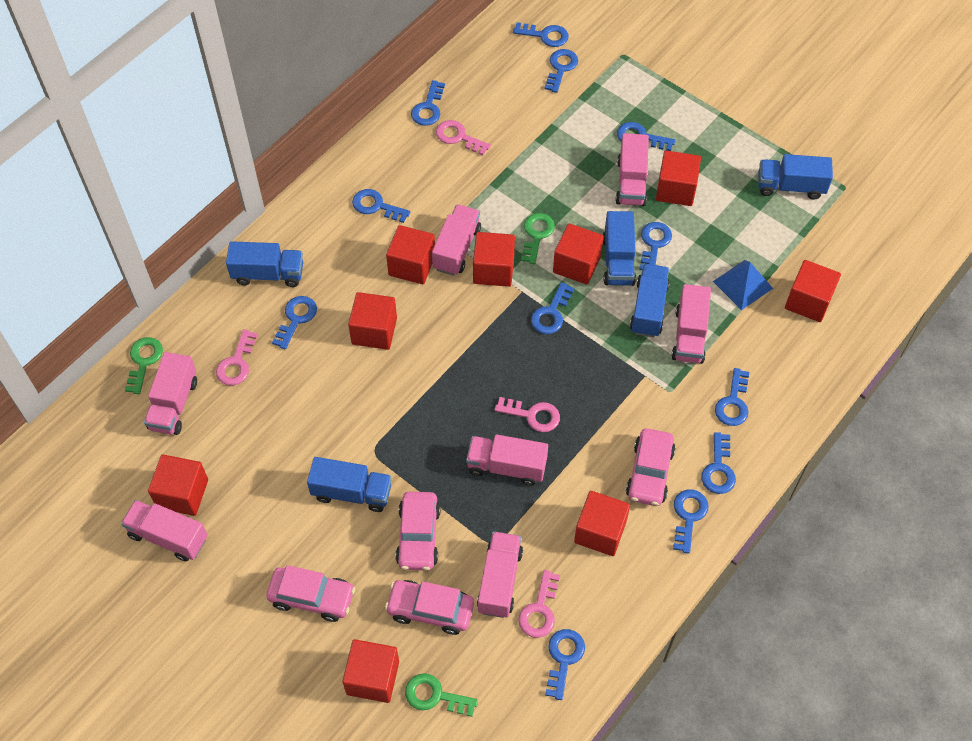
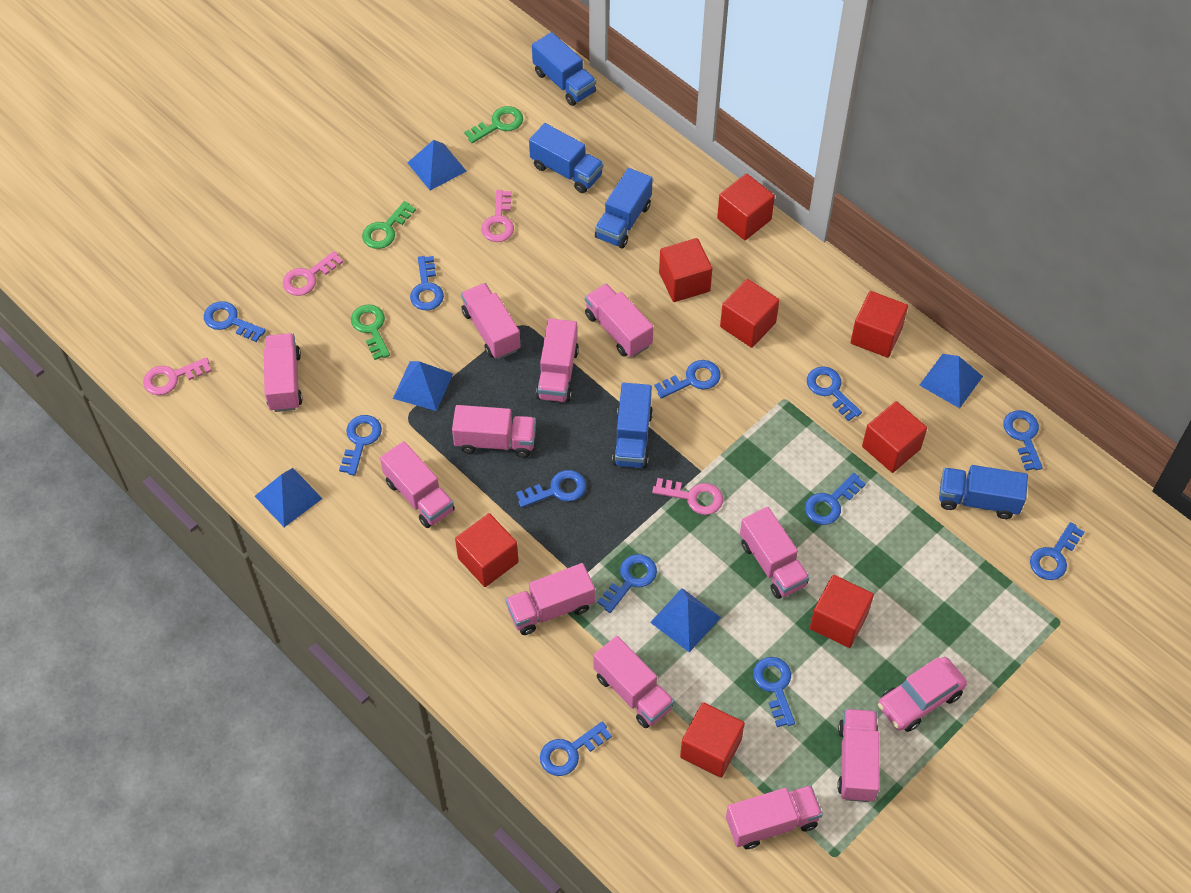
blue pyramid: 1 -> 5
pink car: 4 -> 1
pink truck: 7 -> 11
red cube: 9 -> 8

